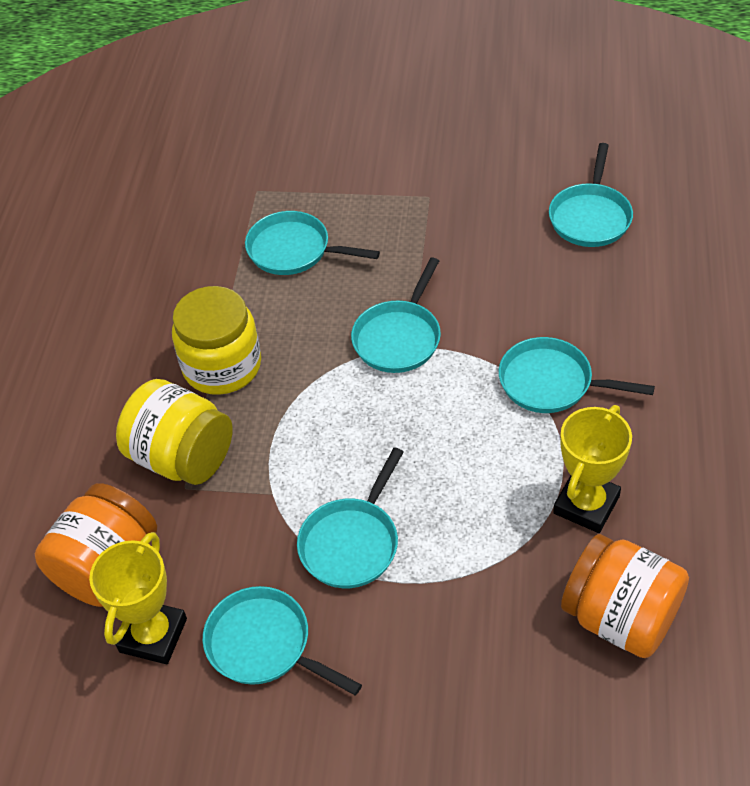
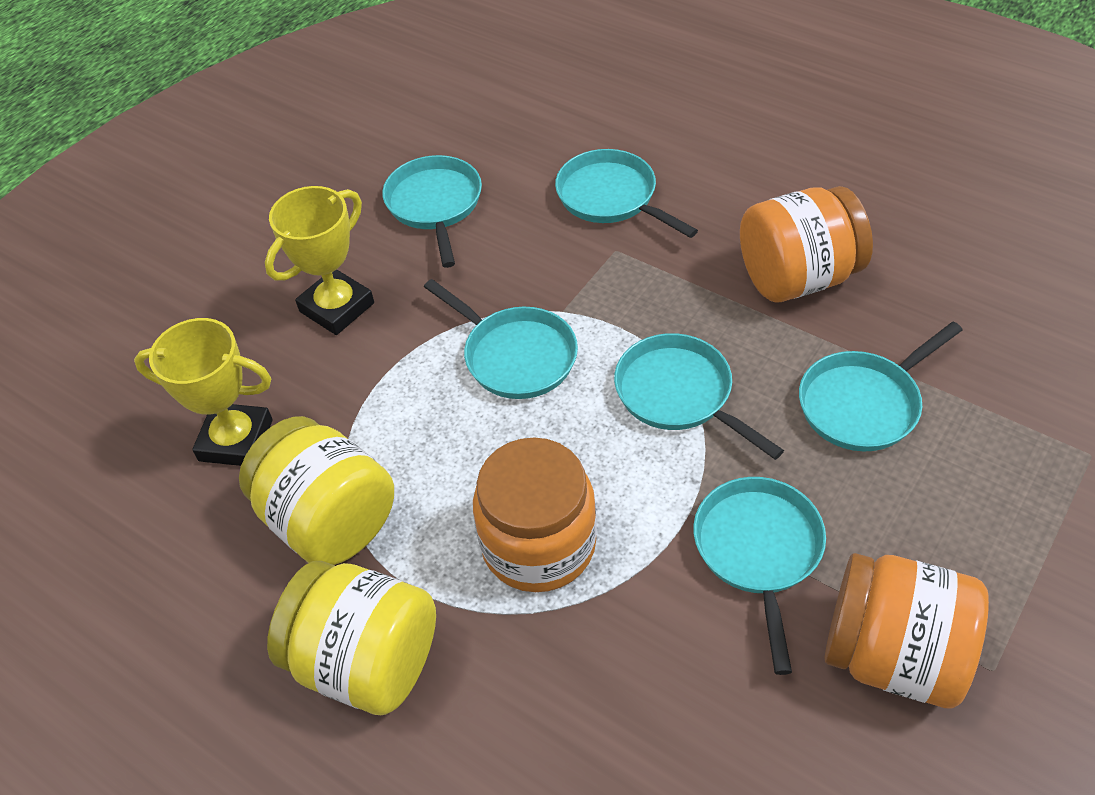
orange jar: 2 -> 3

